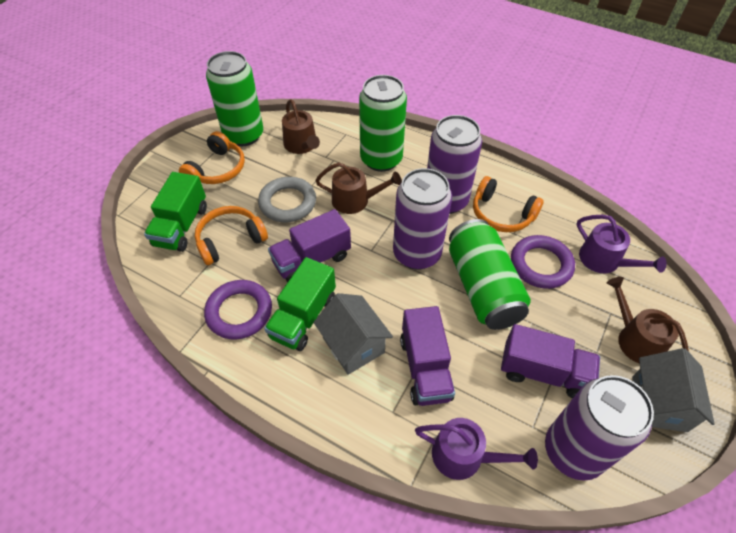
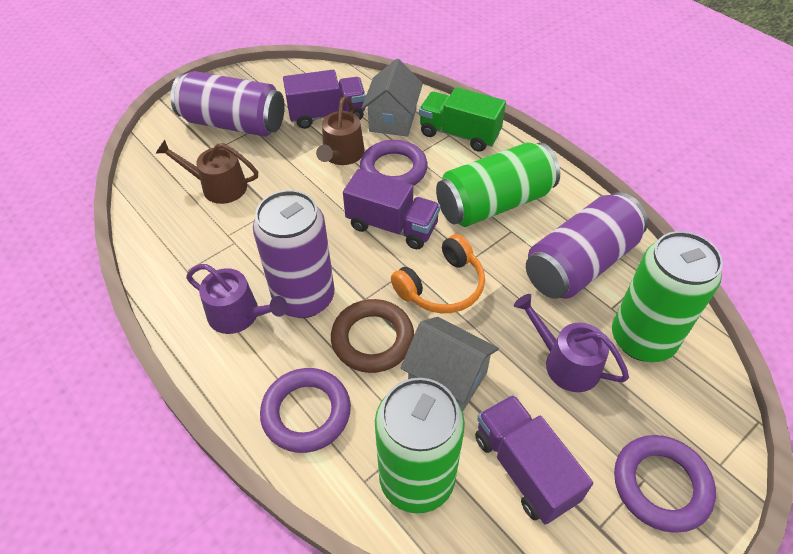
brown ring: 0 -> 1
brown watering can: 3 -> 2
green truck: 2 -> 1
grey ring: 1 -> 0
orange headphones: 3 -> 1
purple ring: 2 -> 3

